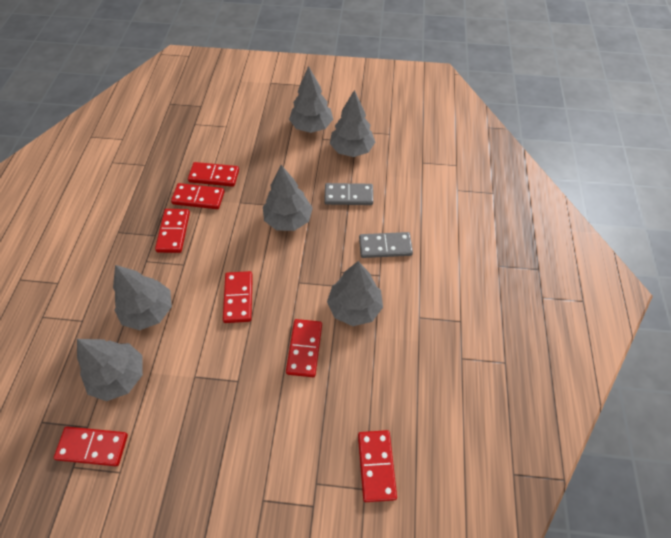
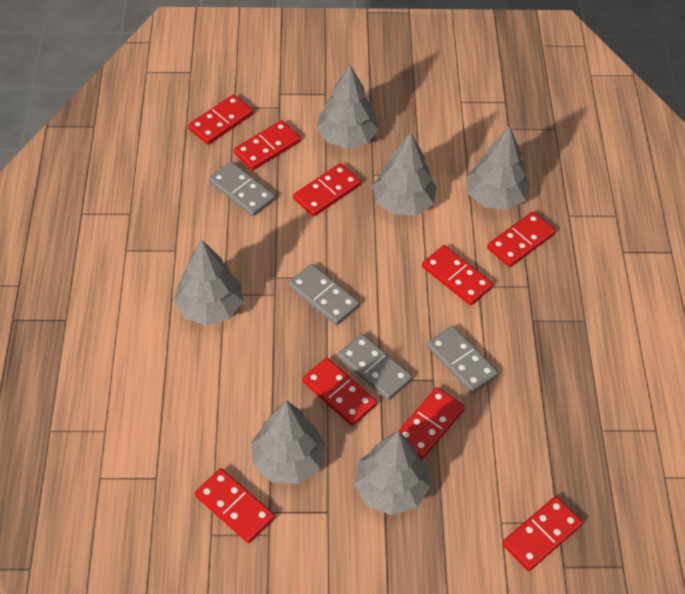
grey domino: 2 -> 4
red domino: 7 -> 9

